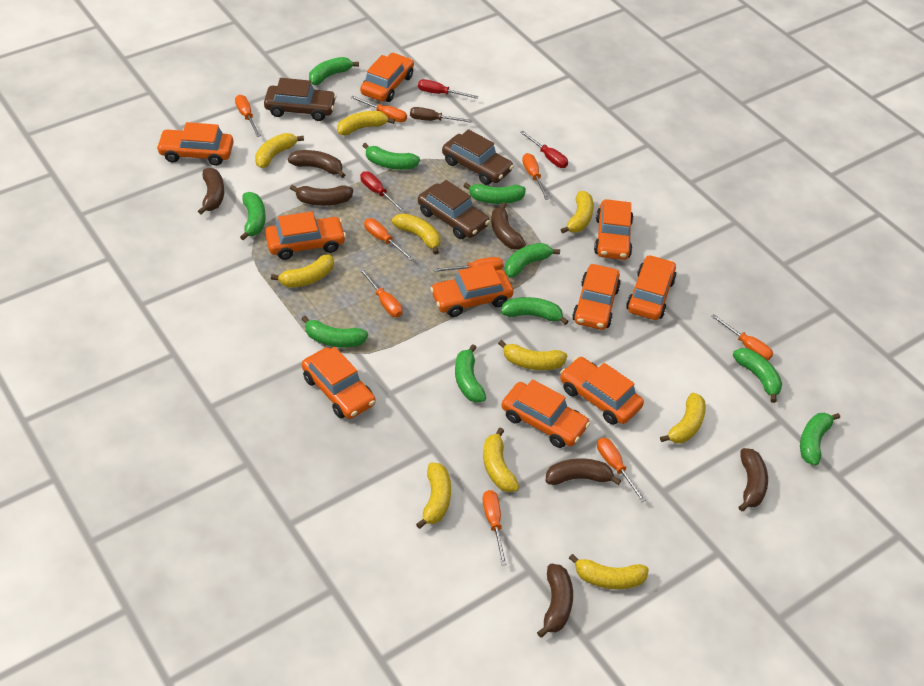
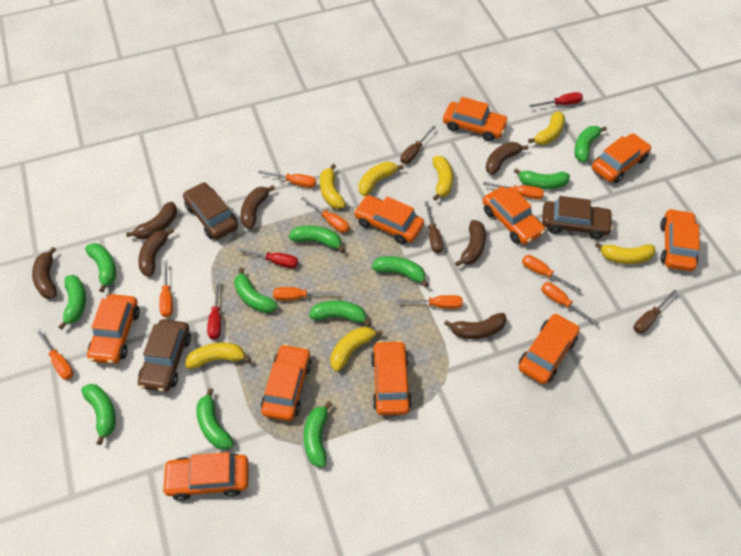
brown screwdriver: 1 -> 3
green banana: 10 -> 11
yellow banana: 10 -> 7

